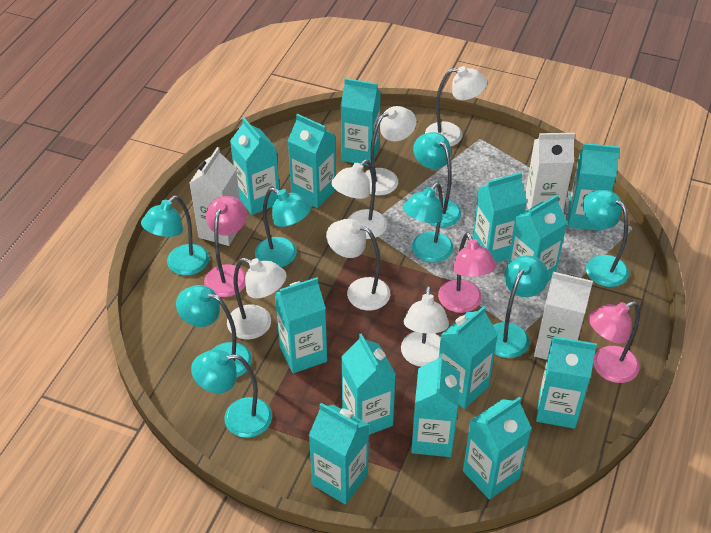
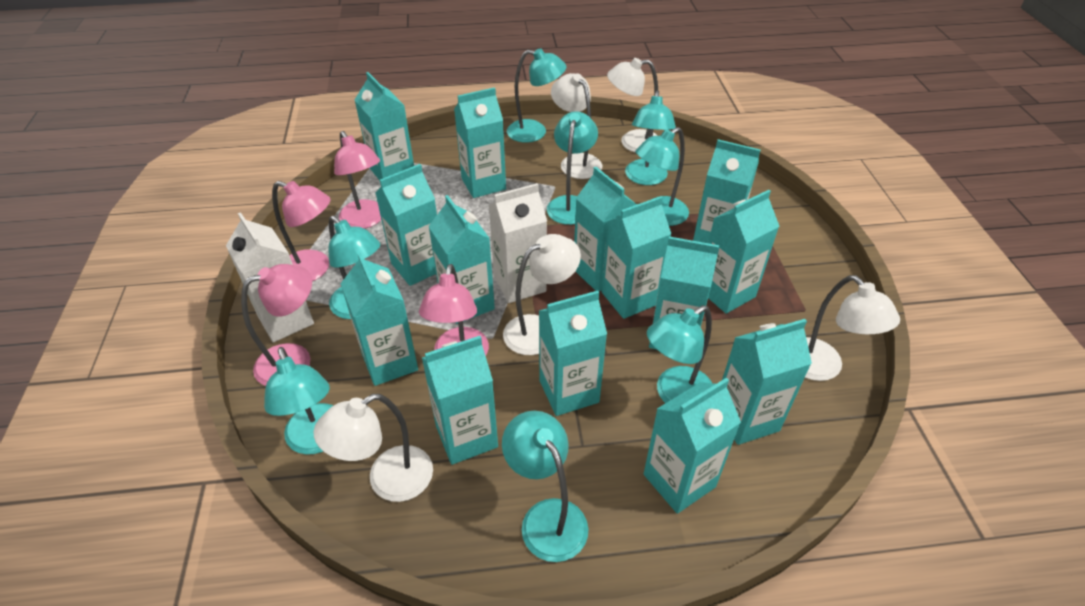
pink lamp: 3 -> 4
turquoise carton: 13 -> 14
white carton: 3 -> 2
white lamp: 6 -> 5

